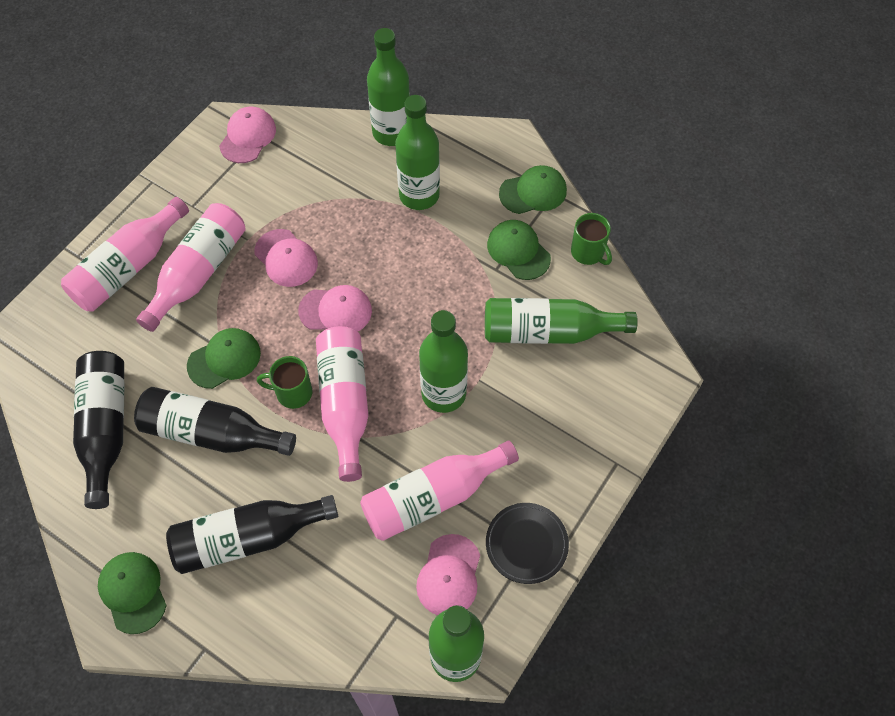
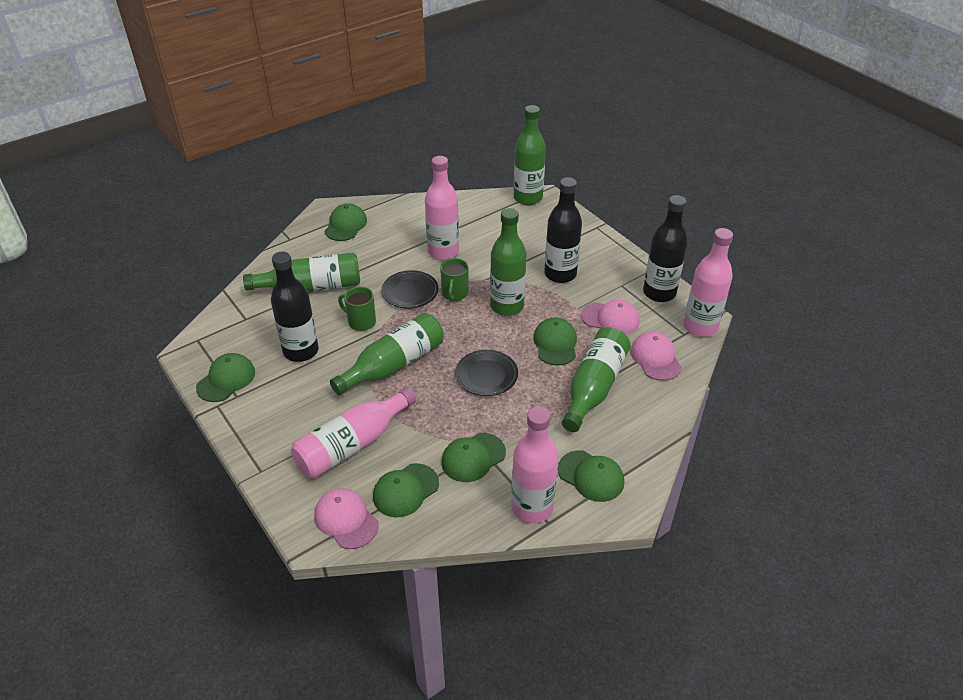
black plate: 1 -> 2
green cap: 4 -> 6
pink cap: 4 -> 3

